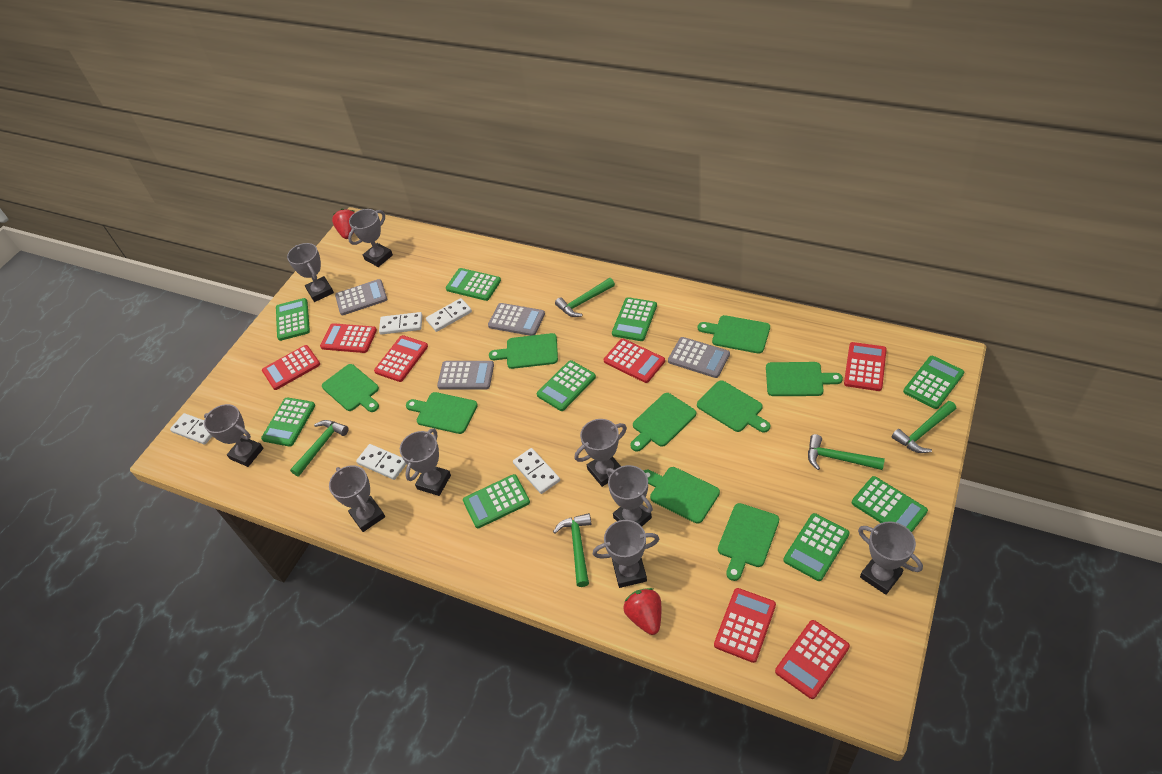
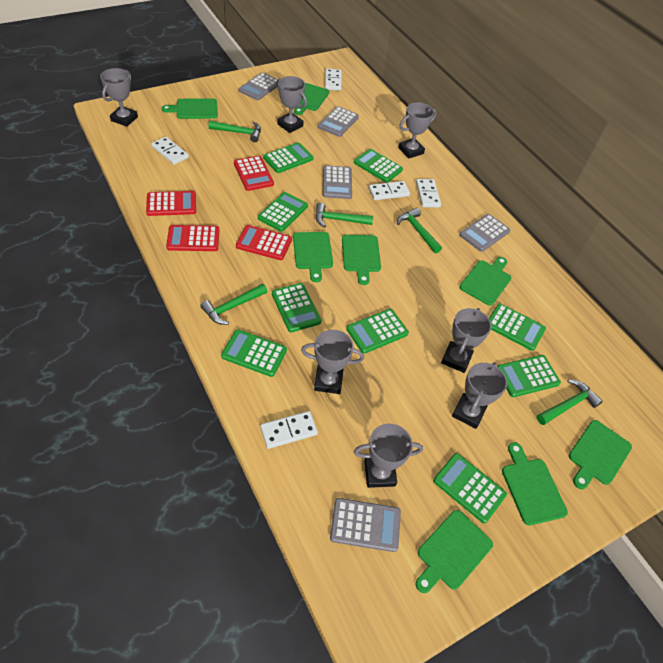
green cutting board: 9 -> 8
grey calculator: 4 -> 5
grey trophy: 9 -> 7
red calculator: 7 -> 4
red strawberry: 2 -> 0

